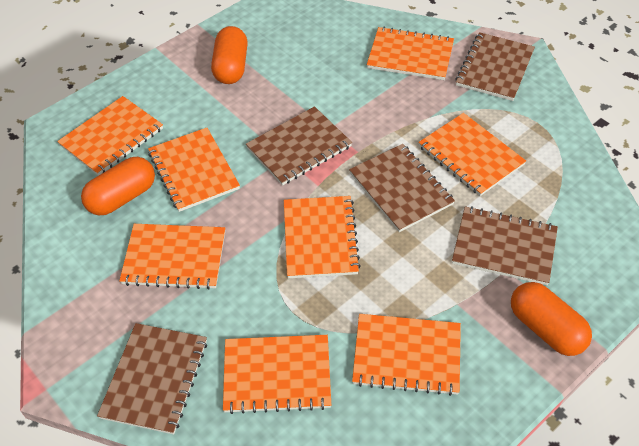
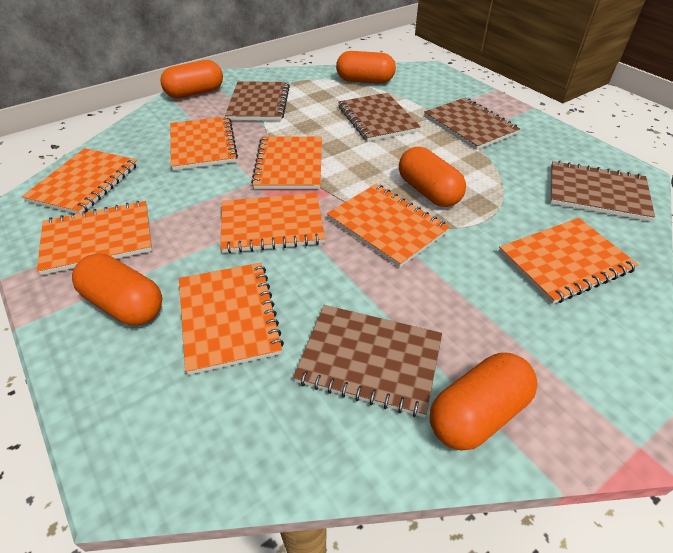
orange capsule: 3 -> 5

